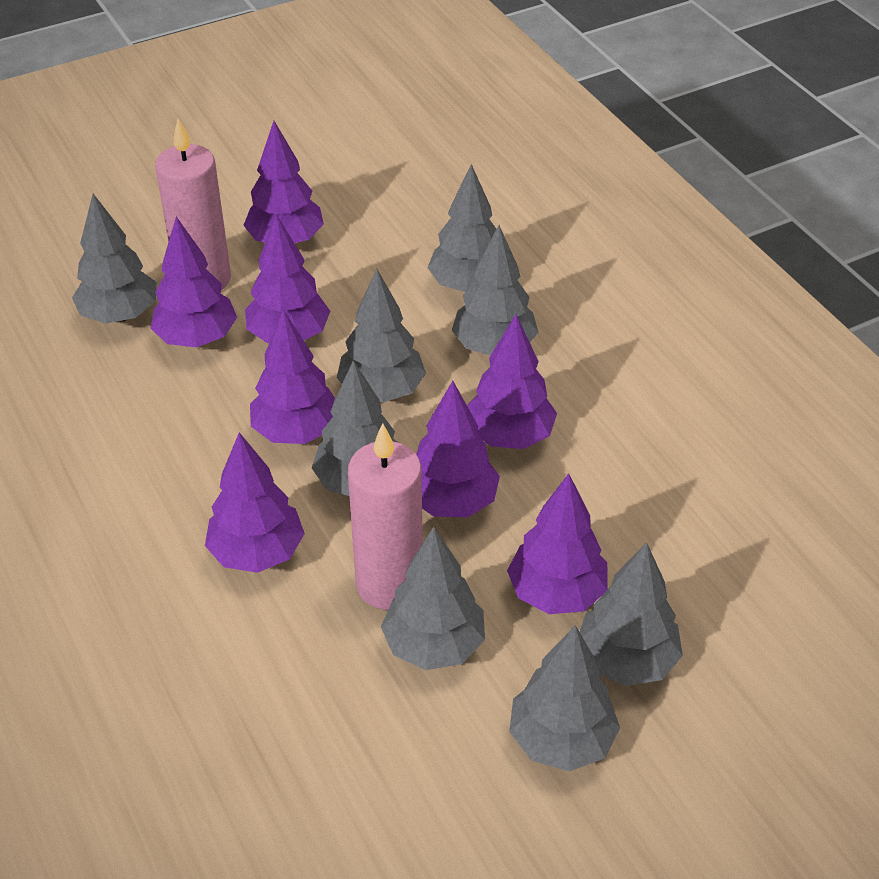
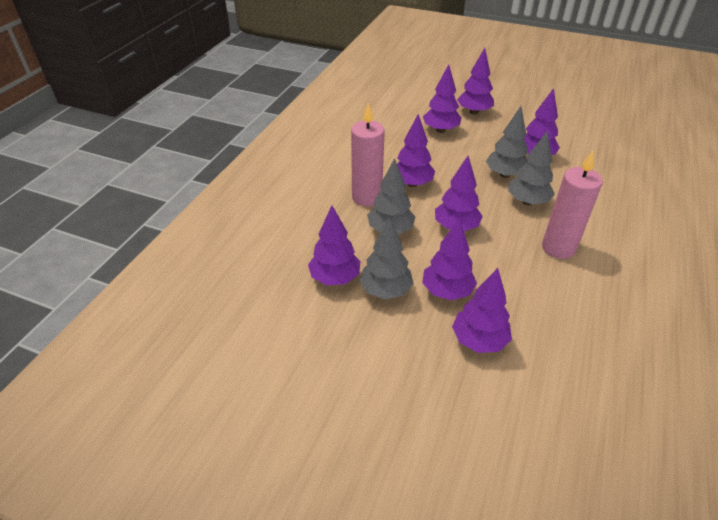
grey tree: 8 -> 4

